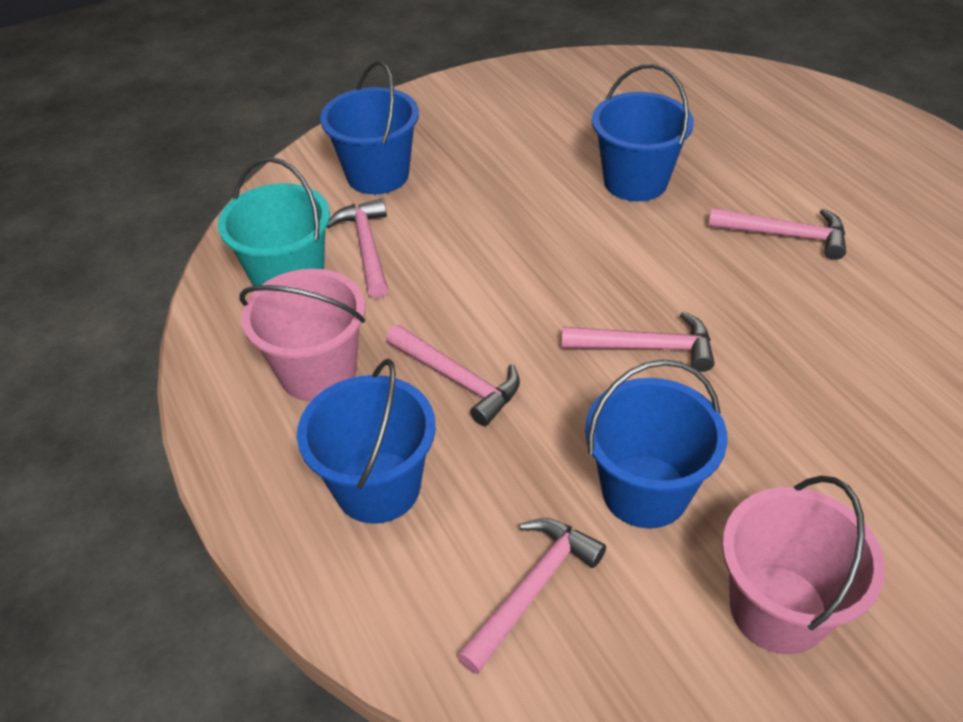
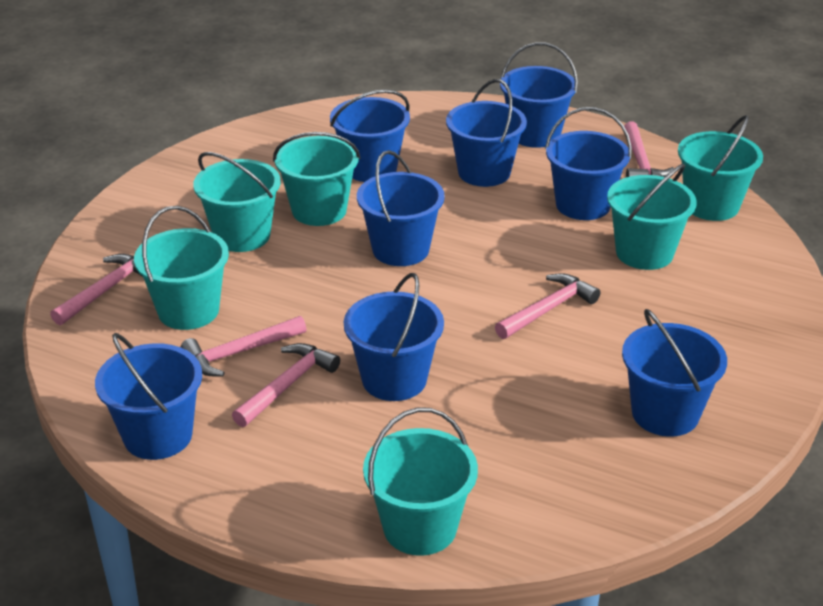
blue bucket: 4 -> 8
pink bucket: 2 -> 0
turquoise bucket: 1 -> 6

